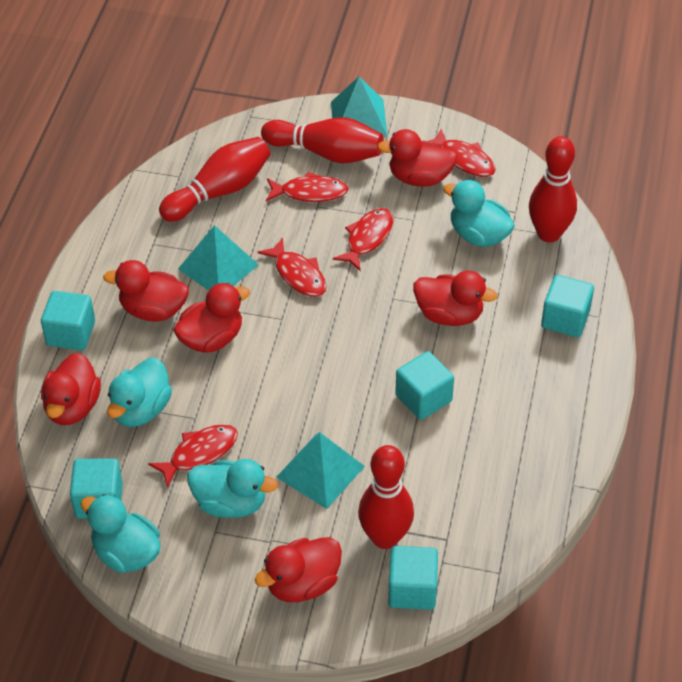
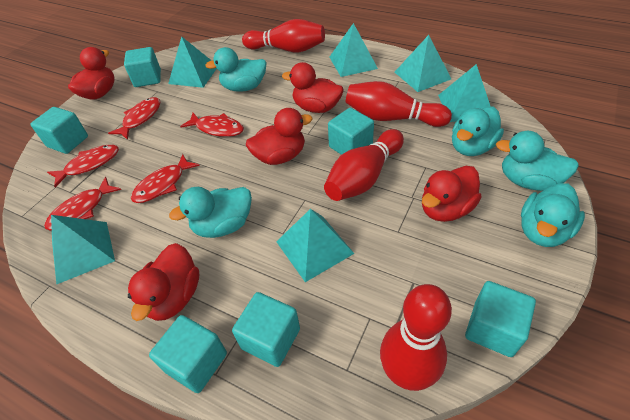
red duck: 6 -> 5
turquoise cube: 5 -> 6
turquoise duck: 4 -> 5
turquoise pyramid: 3 -> 6

